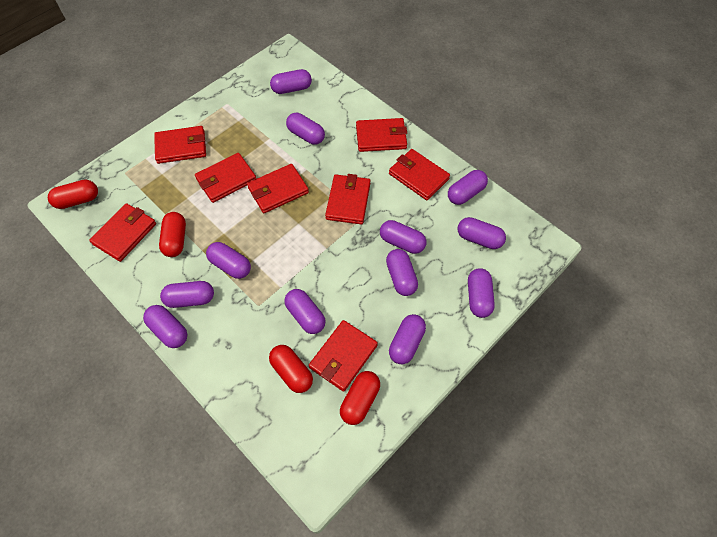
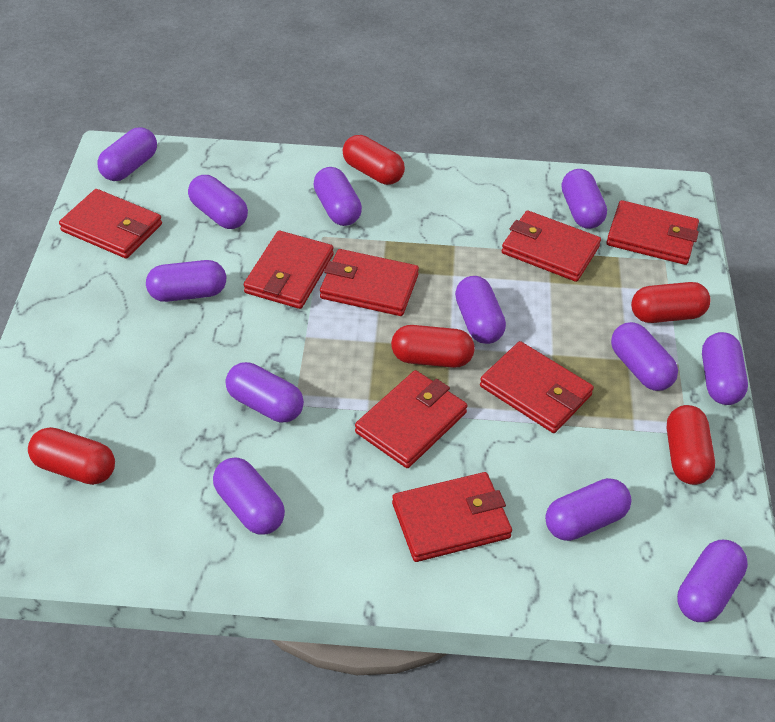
red capsule: 4 -> 5

